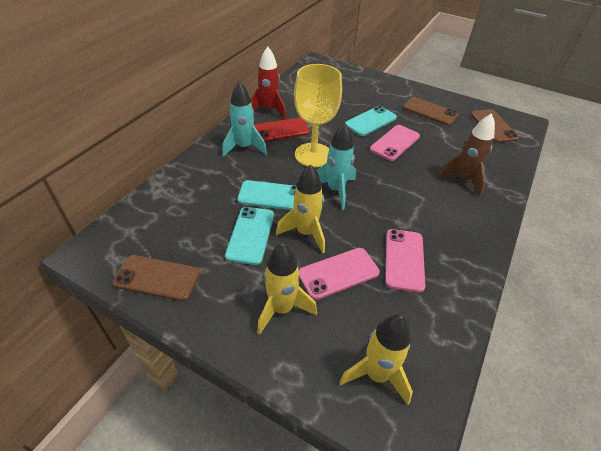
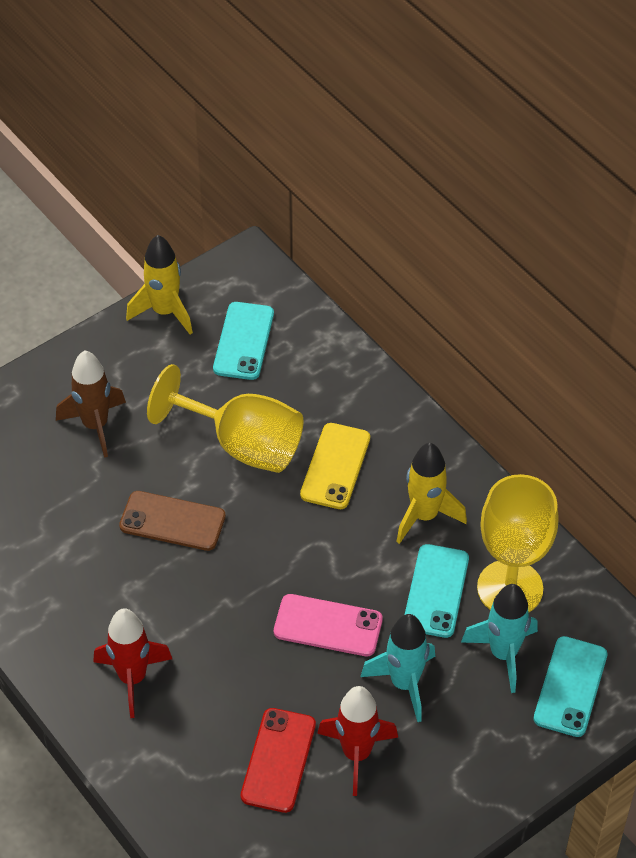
brown phone: 3 -> 1
pink phone: 3 -> 1
red rocket: 1 -> 2
yellow goblet: 1 -> 2
yellow phone: 0 -> 1
yellow rocket: 3 -> 2

